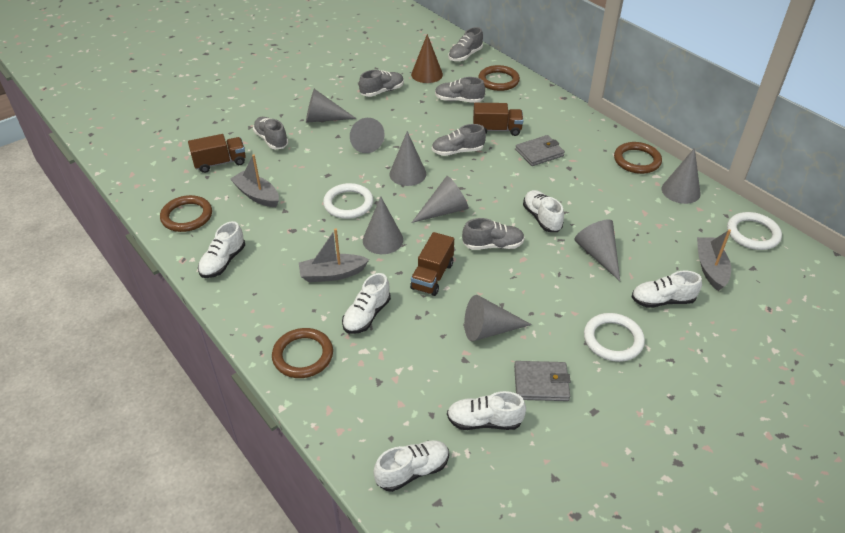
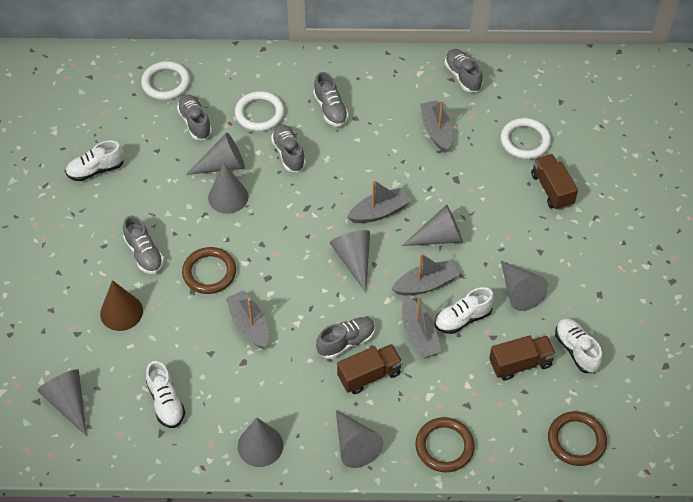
brown ring: 4 -> 3
grey boat: 3 -> 5
grey wallet: 2 -> 0
white shoe: 6 -> 4

